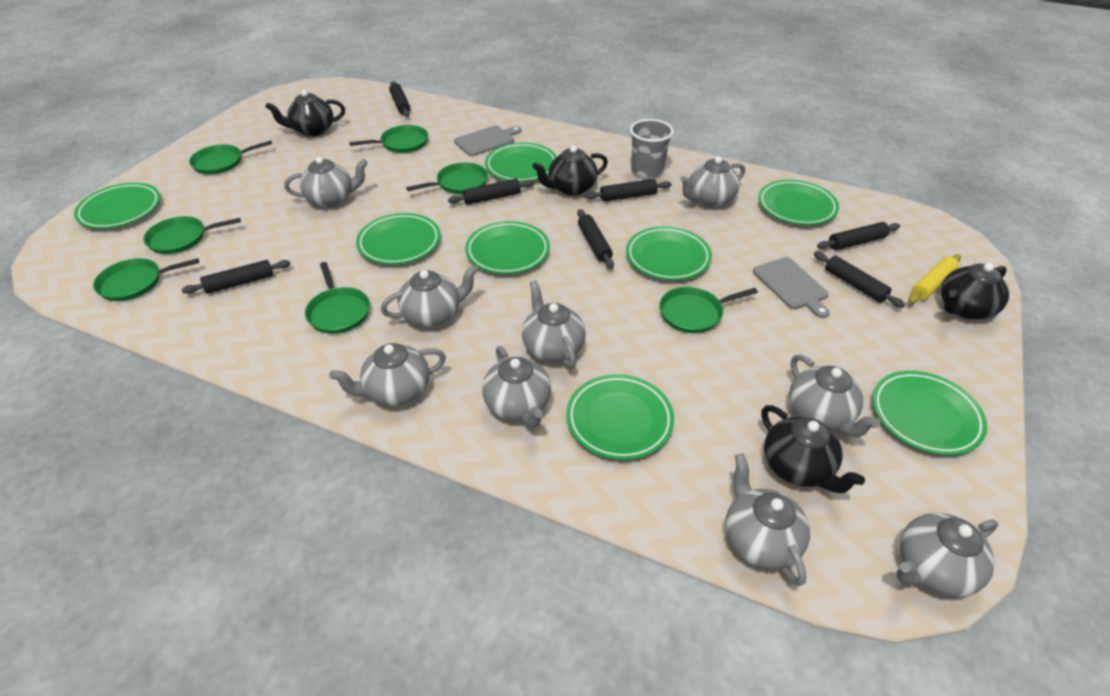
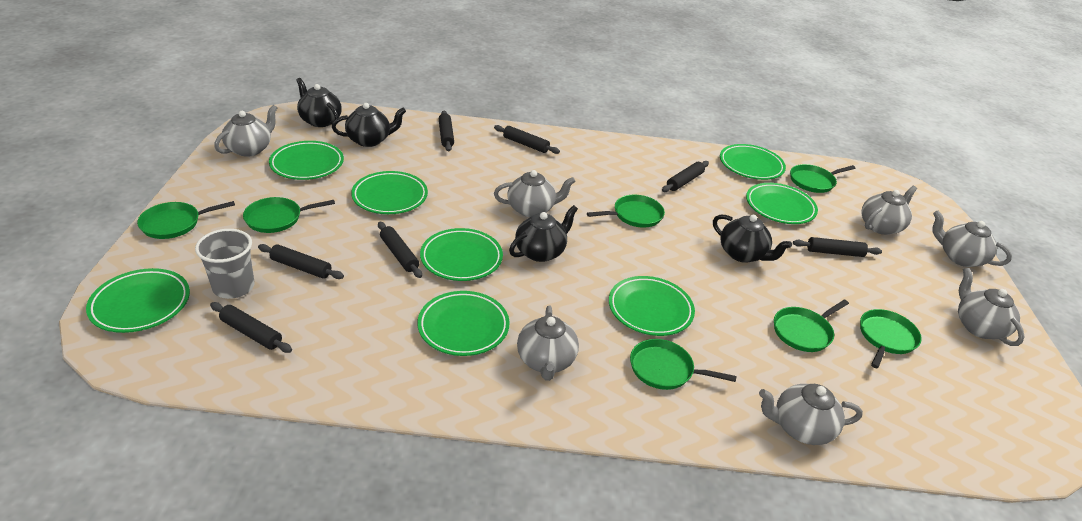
grey cutting board: 2 -> 0
grey teapot: 9 -> 7
yellow rolling pin: 1 -> 0

